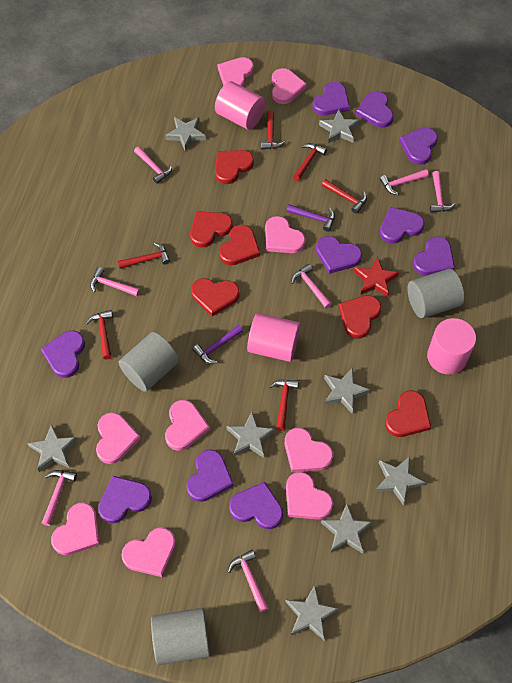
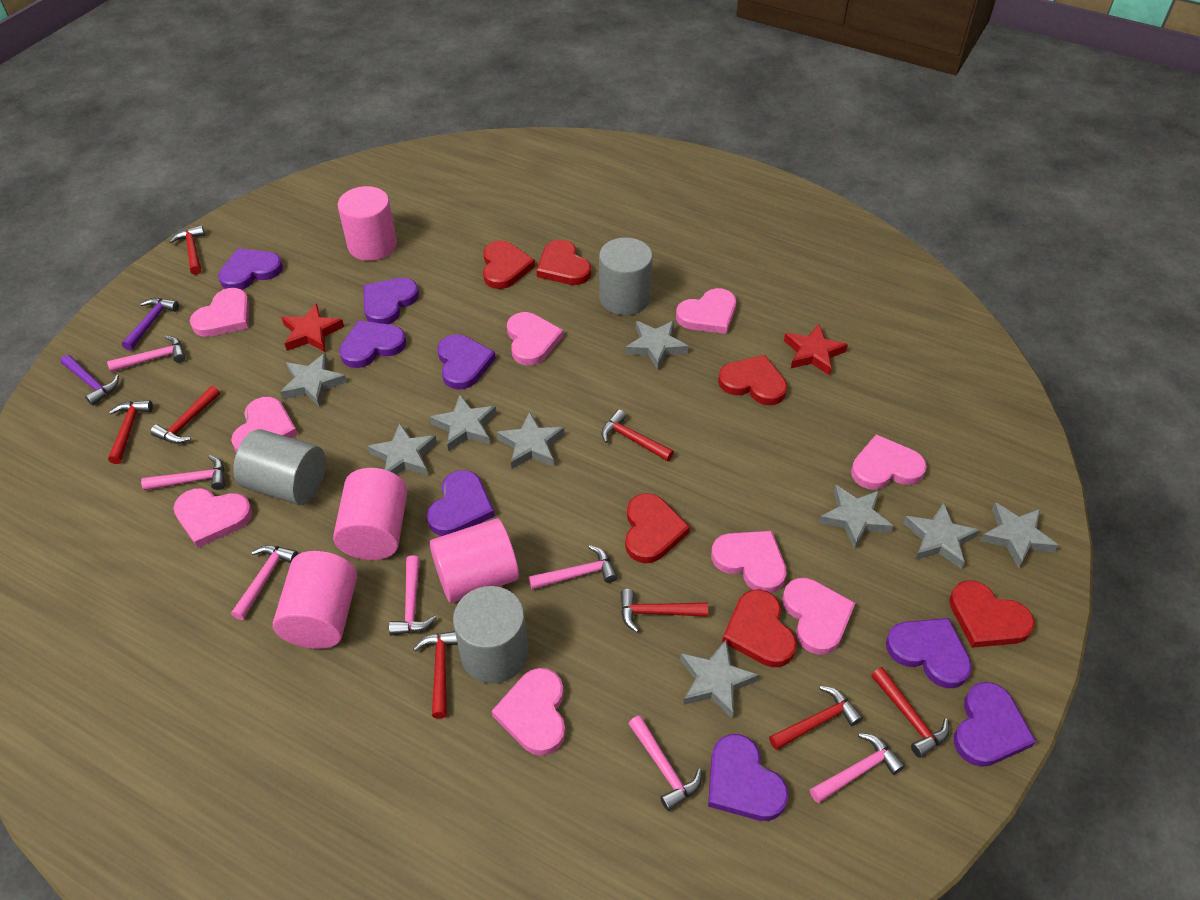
grey star: 8 -> 9
pink cylinder: 3 -> 4
purple heart: 10 -> 8
red hammer: 6 -> 8
red star: 1 -> 2

